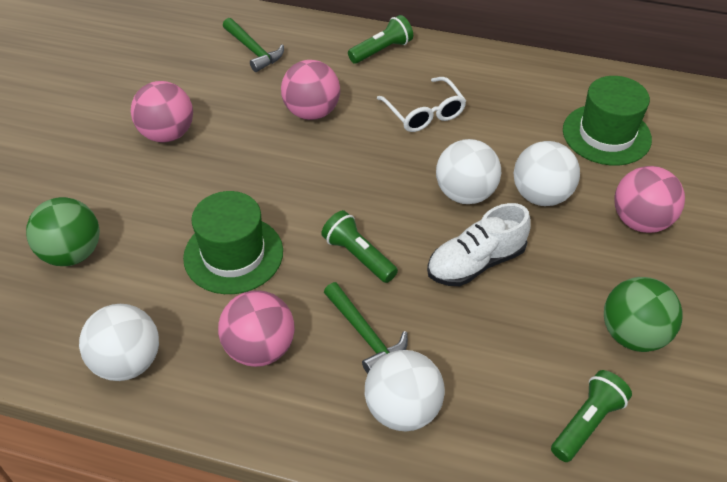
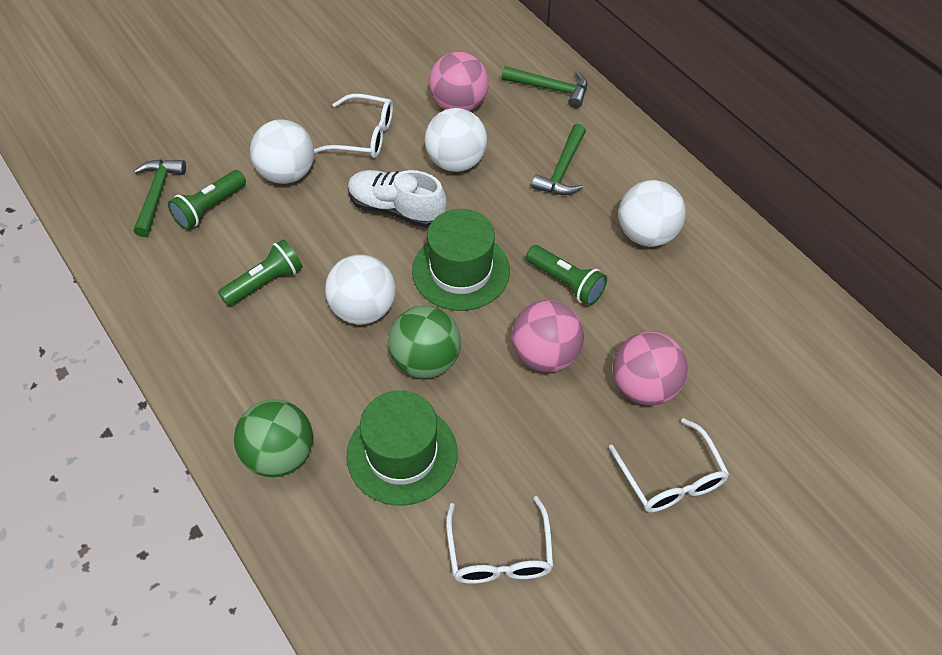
green hammer: 2 -> 3
pink ball: 4 -> 3
white glasses: 1 -> 3

